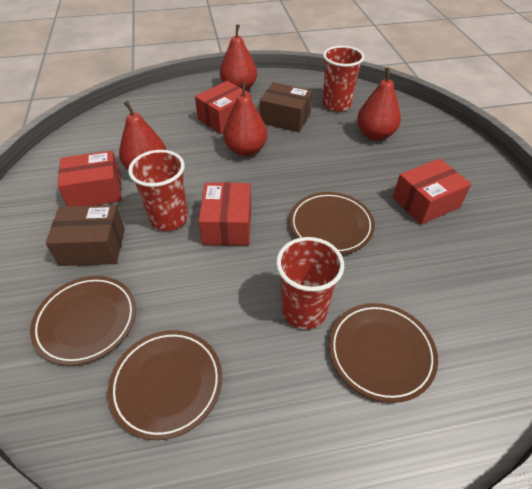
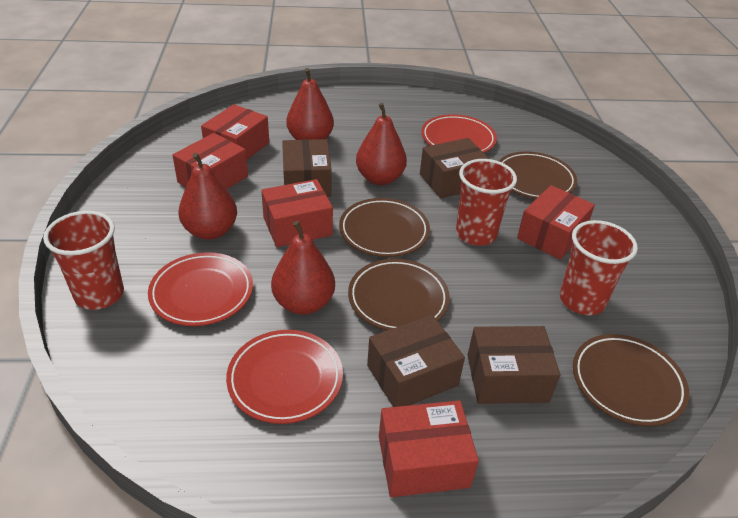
brown box: 2 -> 4
red box: 4 -> 5
red plate: 0 -> 3

